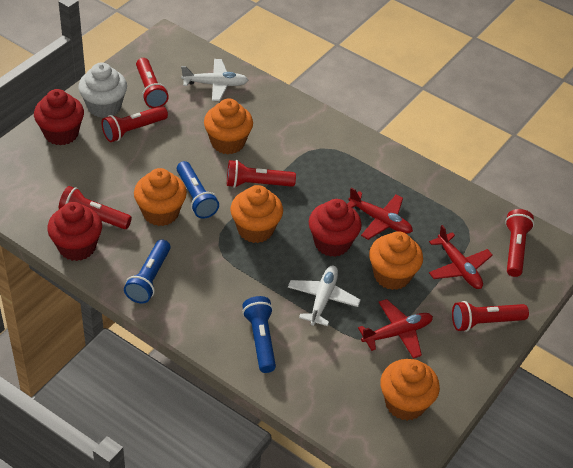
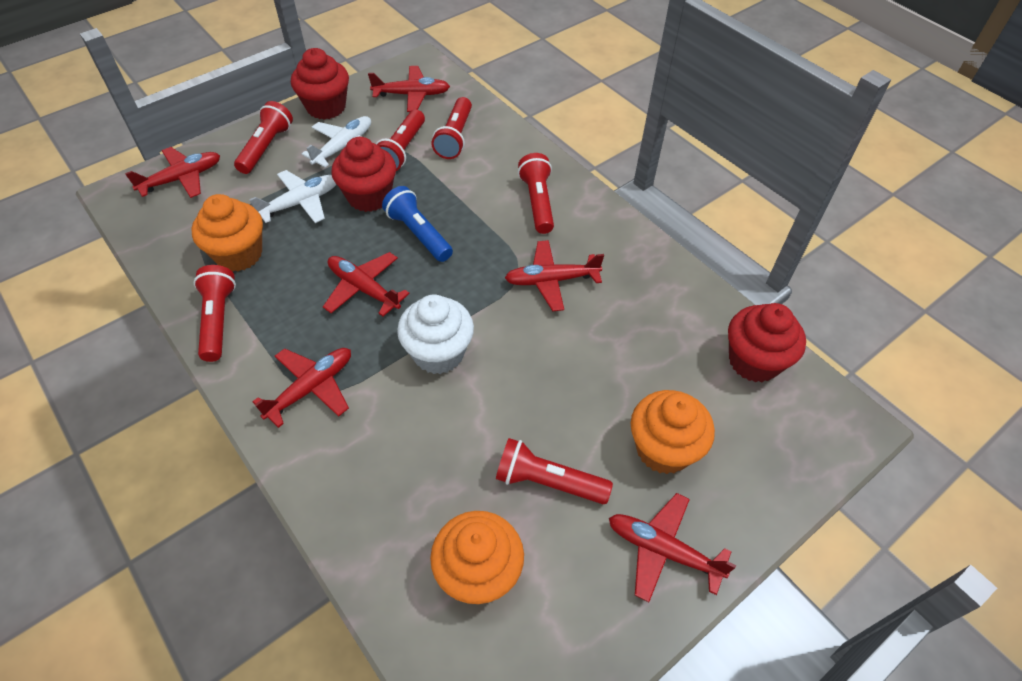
blue flashlight: 3 -> 1
orange cupcake: 5 -> 3
red plane: 3 -> 6

